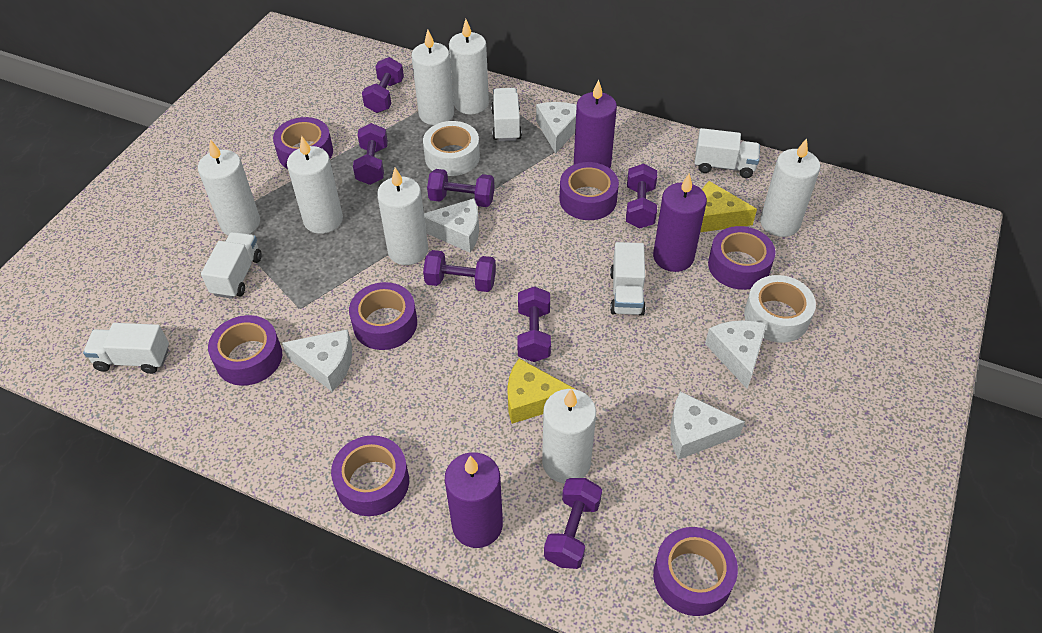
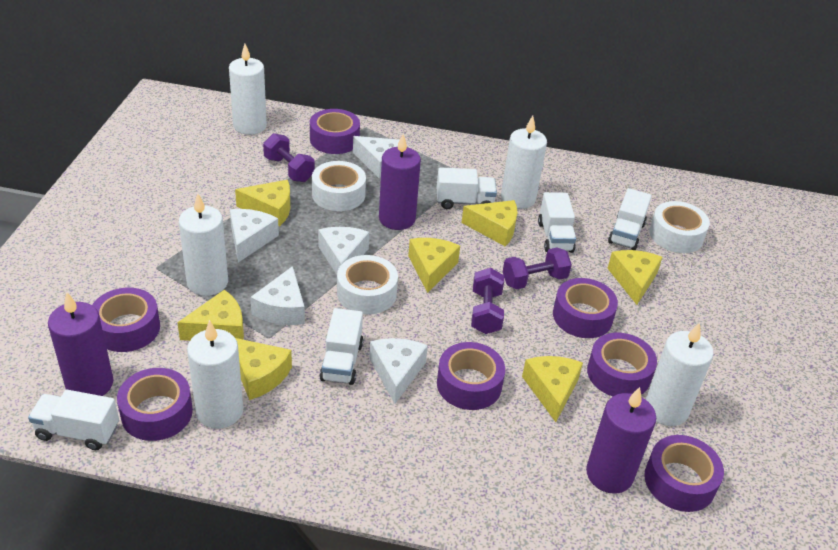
purple dumbbell: 7 -> 3
white candle: 7 -> 5
white tape: 2 -> 3
yellow cheese: 2 -> 7

